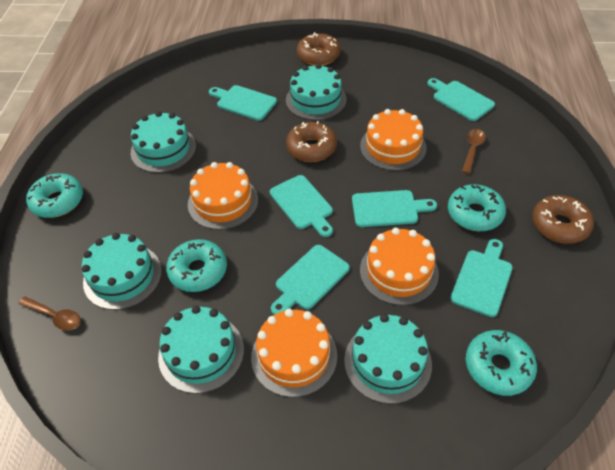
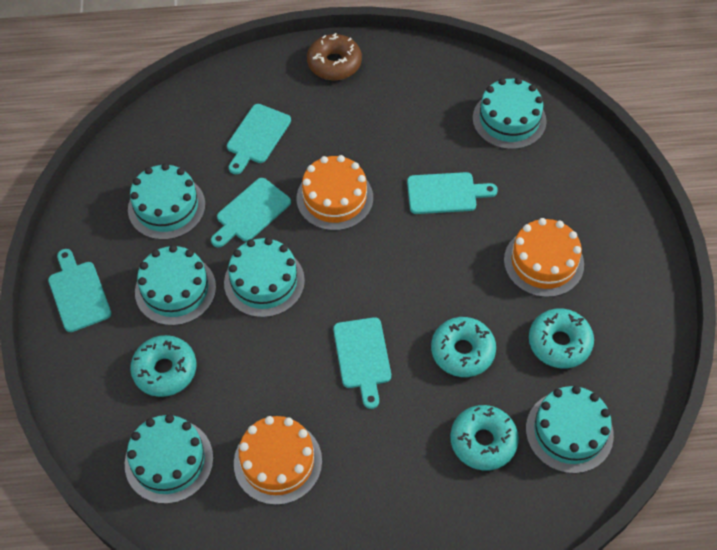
brown donut: 3 -> 1
brown spoon: 2 -> 0
orange cake: 4 -> 3
turquoise cake: 5 -> 6
turquoise cutting board: 6 -> 5

